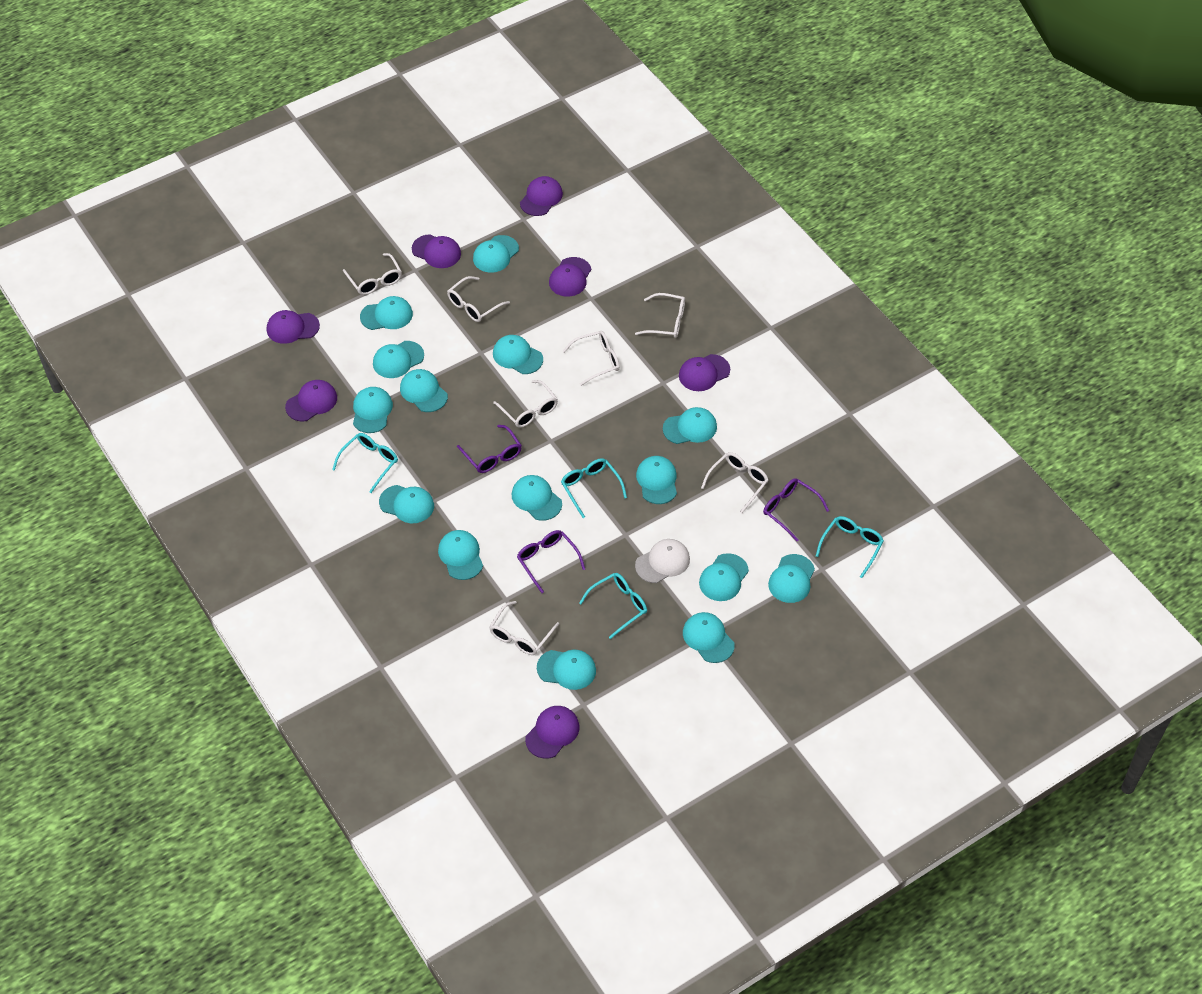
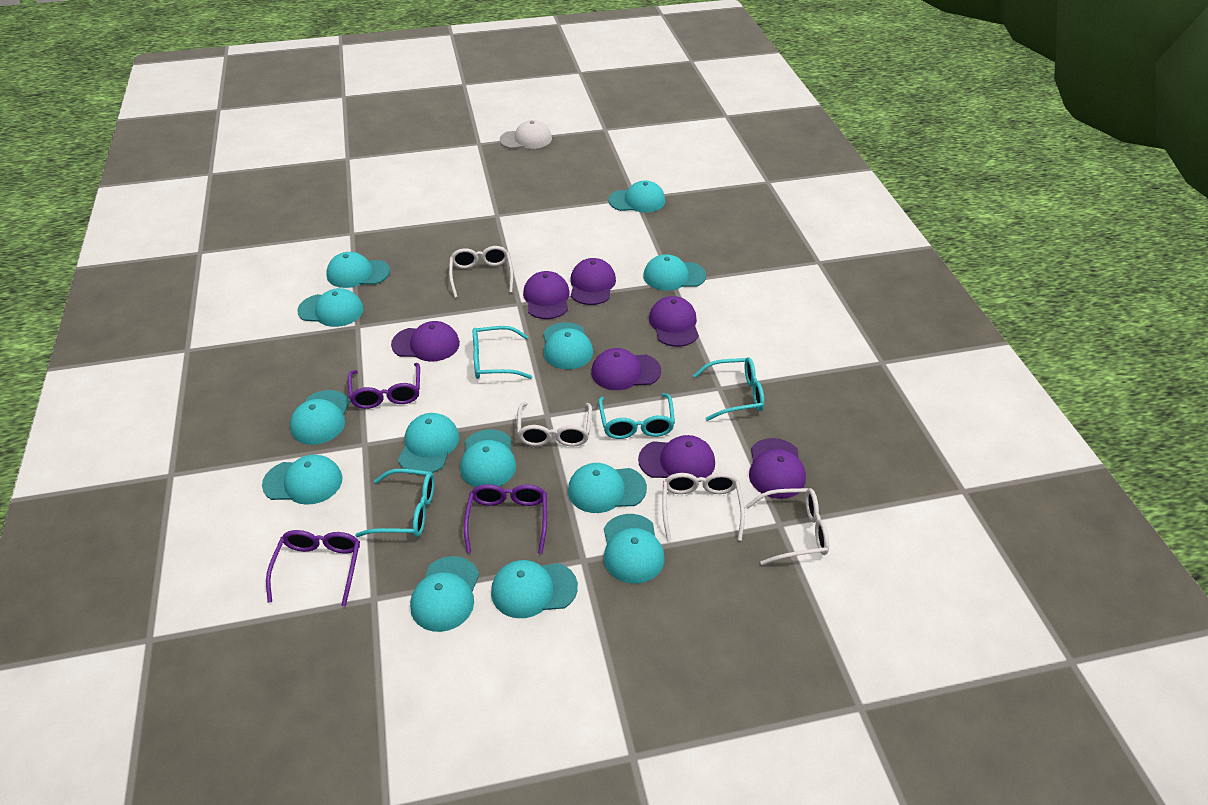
turquoise cap: 15 -> 13
white glasses: 7 -> 4

